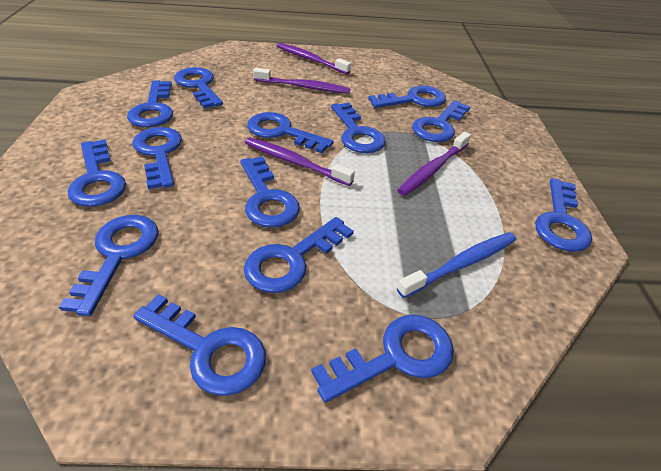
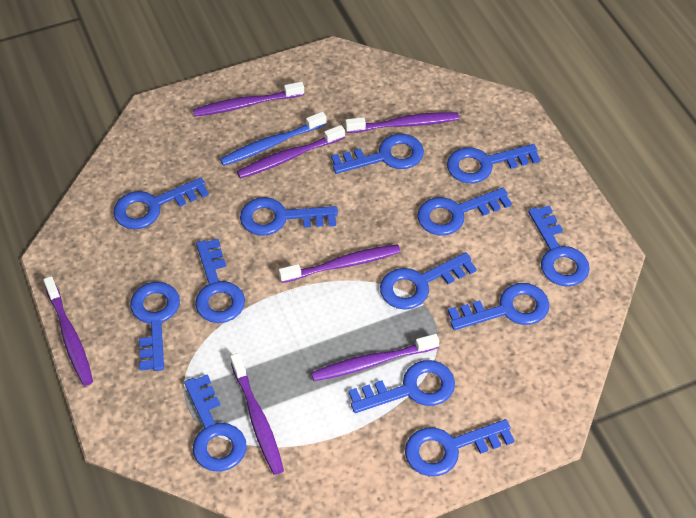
blue key: 14 -> 13
purple toothbrush: 4 -> 7

